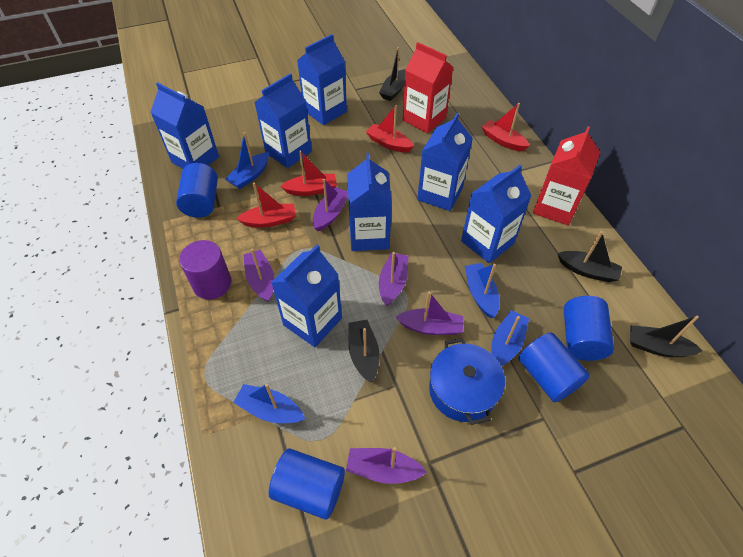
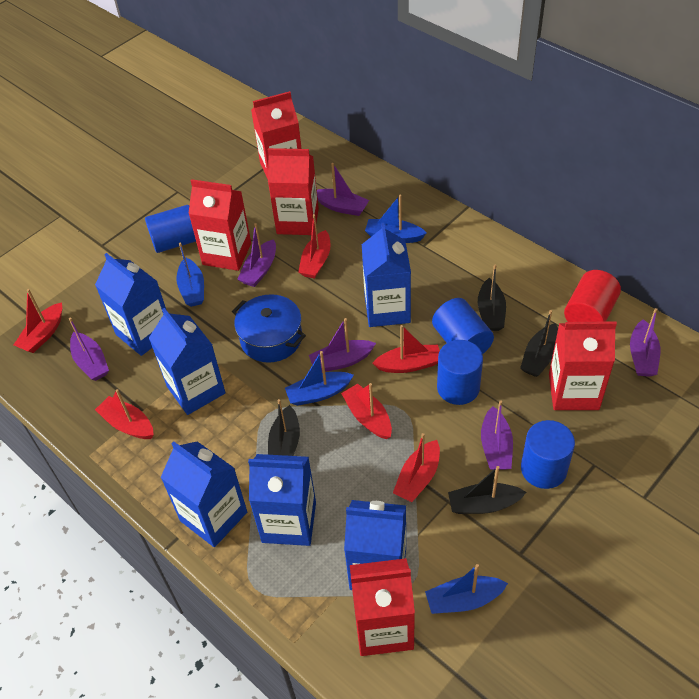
blue carton: 7 -> 6
purple boat: 5 -> 6
purple cylinder: 1 -> 0
red boat: 4 -> 6
red carton: 2 -> 5
red cylinder: 0 -> 1

